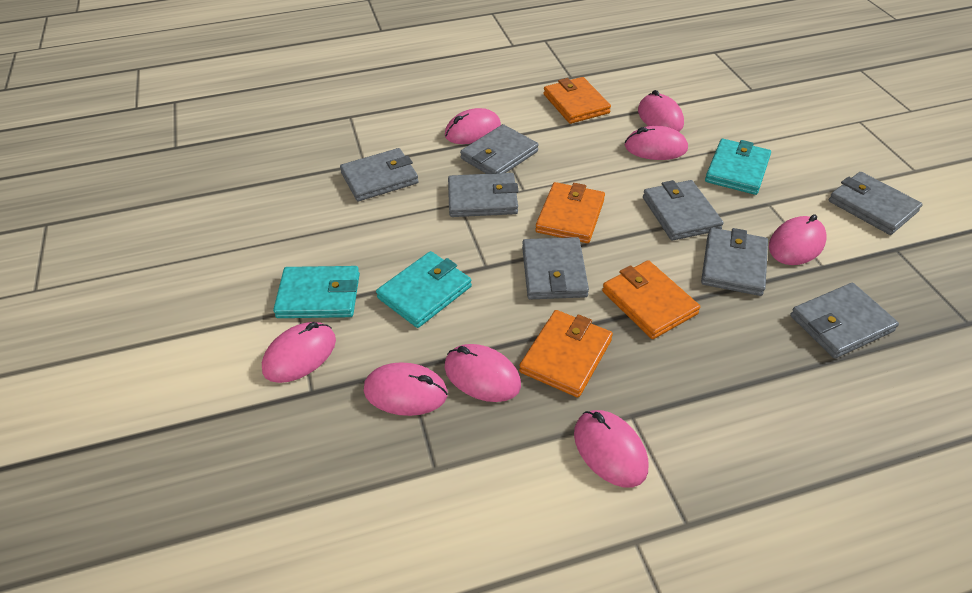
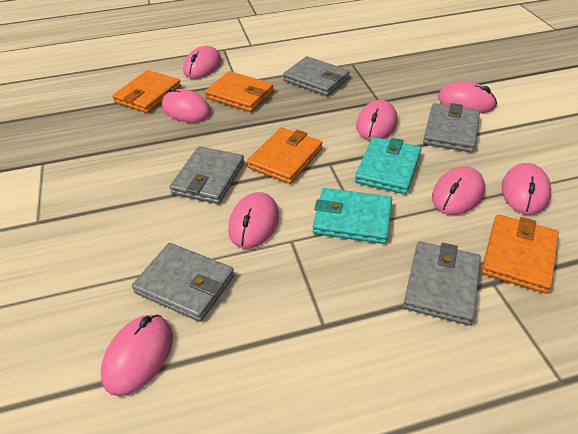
grey wallet: 8 -> 5
turquoise wallet: 3 -> 2

